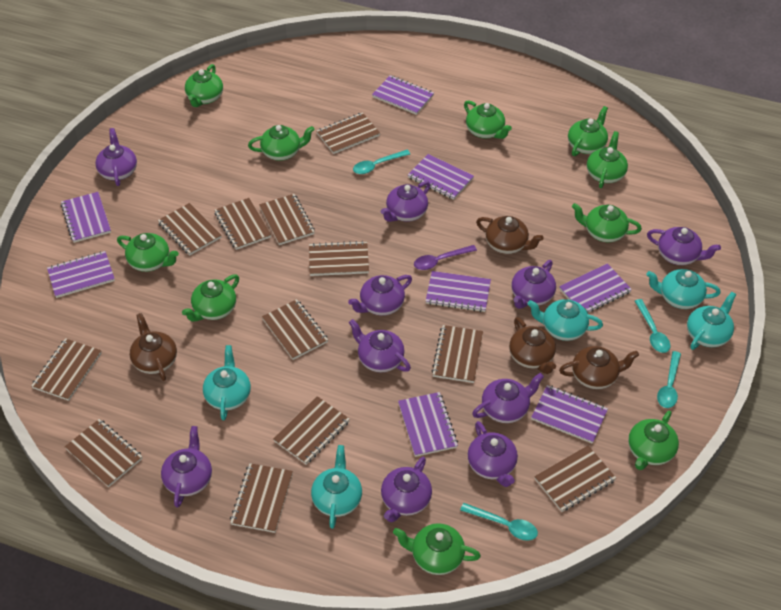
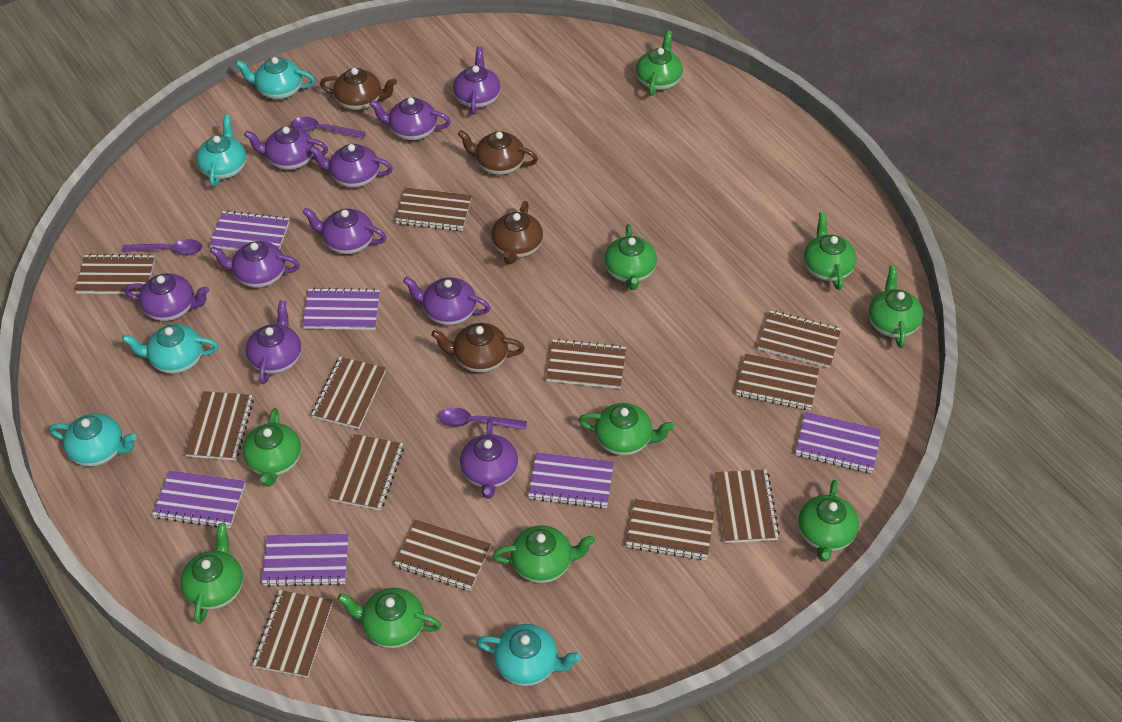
purple notebook: 8 -> 6
purple spoon: 1 -> 3
turquoise spoon: 4 -> 0

